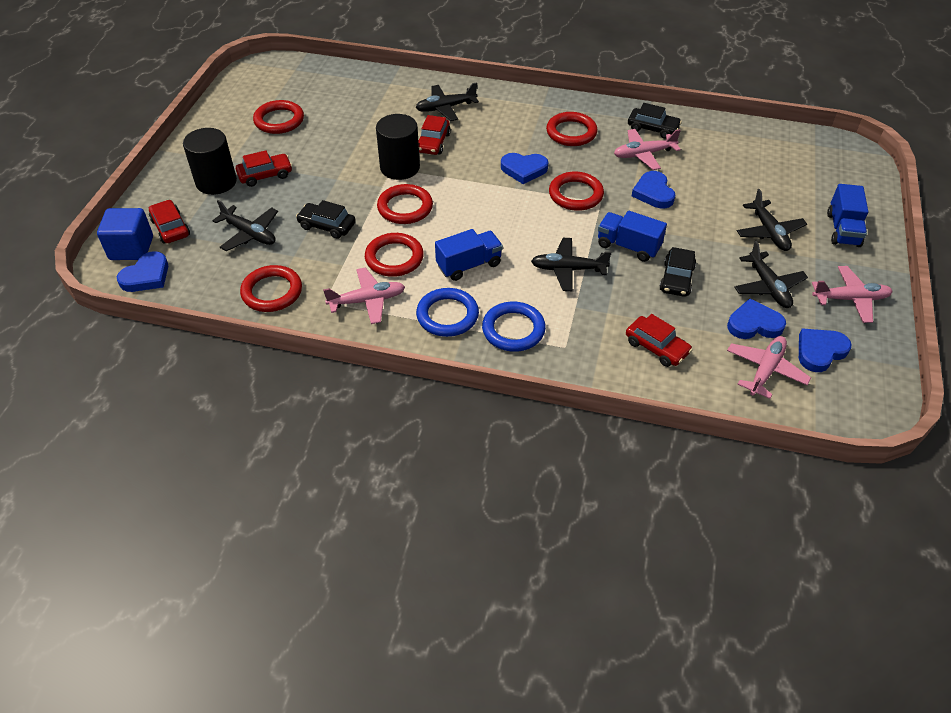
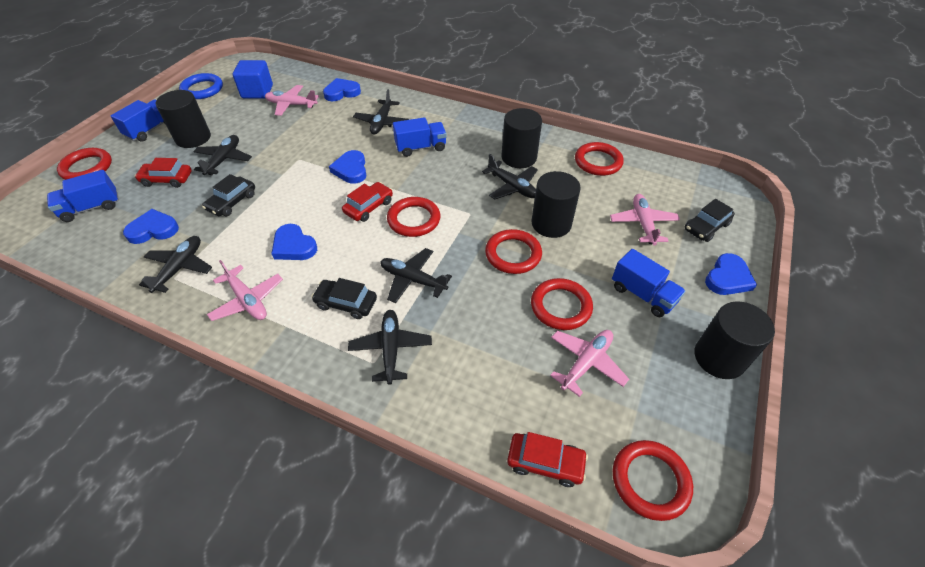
black cylinder: 2 -> 4
black plane: 5 -> 6
blue ring: 2 -> 1
blue truck: 3 -> 4
red car: 4 -> 3

